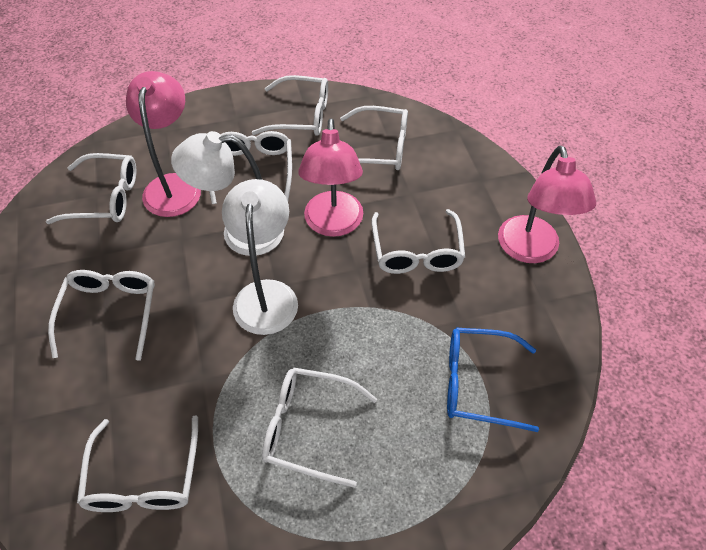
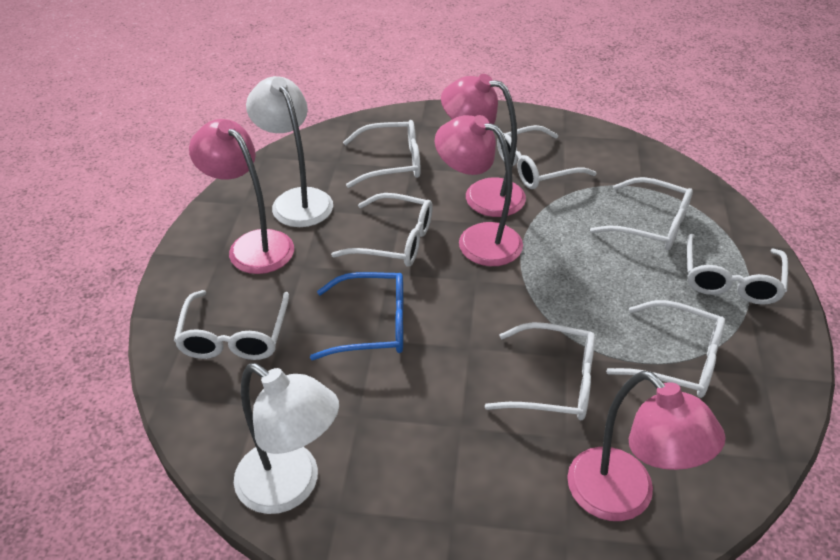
pink lamp: 3 -> 4

